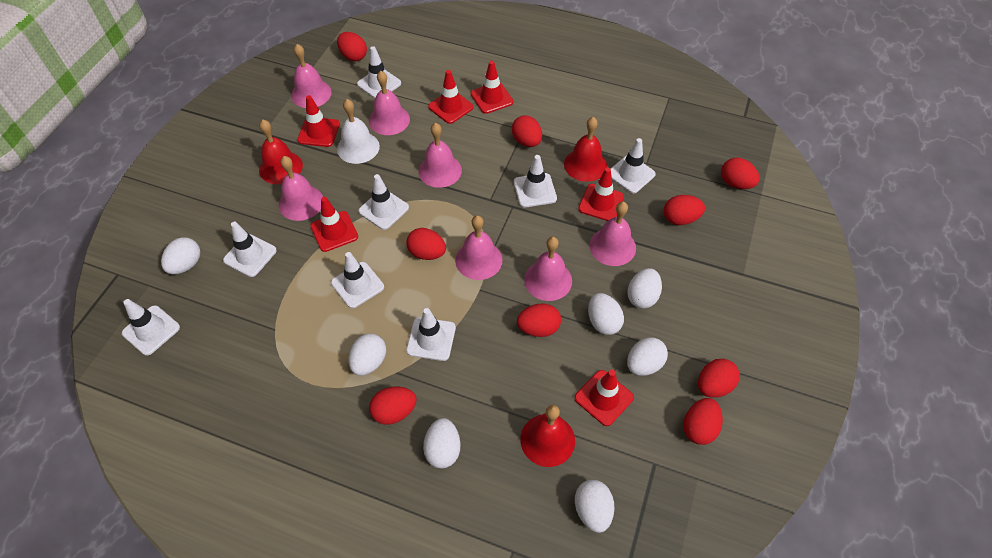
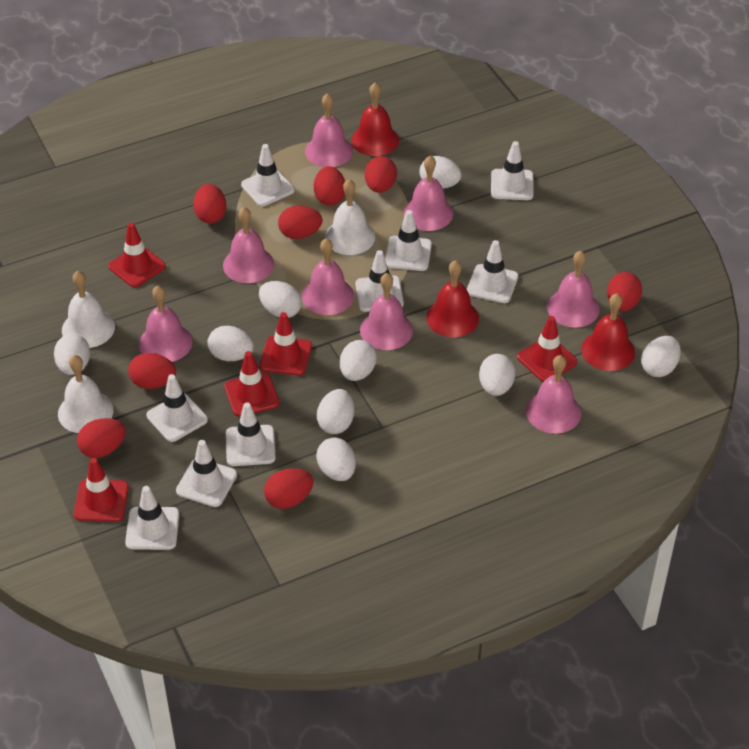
pink bell: 7 -> 8
red egg: 9 -> 8
red traffic cone: 6 -> 5
white bell: 1 -> 3
white egg: 7 -> 9
white traffic cone: 8 -> 9

